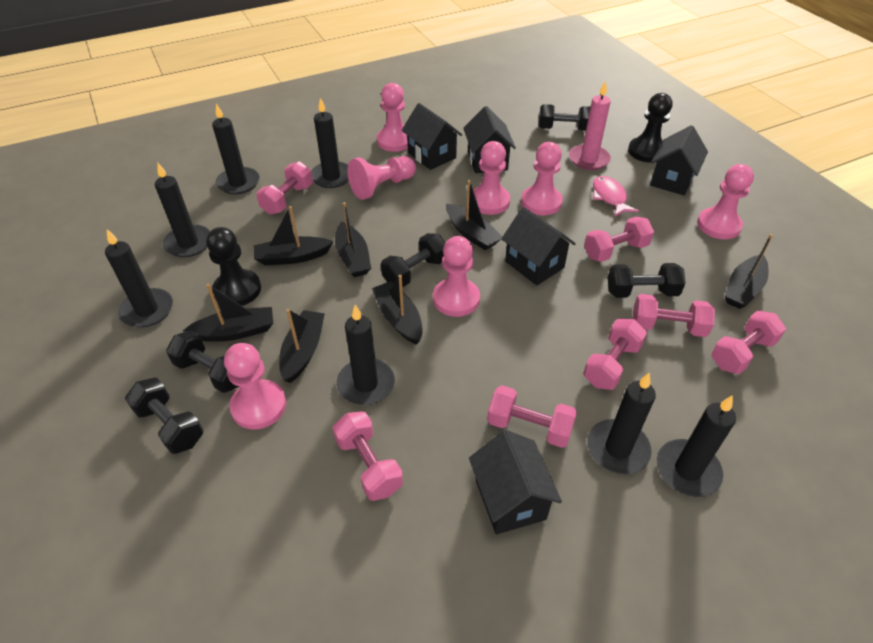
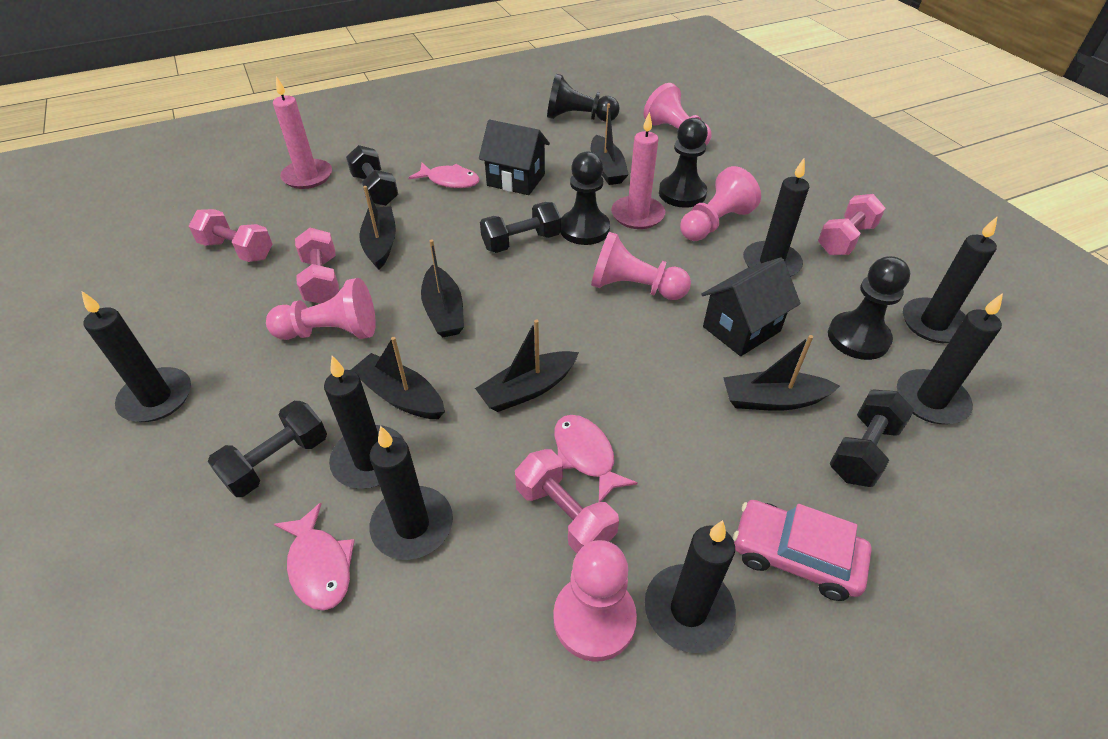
black boat: 7 -> 6
black dumbbell: 5 -> 4
black house: 5 -> 2
black pawn: 2 -> 4
pink candle: 1 -> 2
pink car: 0 -> 1
pink dumbbell: 7 -> 4
pink fish: 1 -> 3
pink pawn: 7 -> 5

